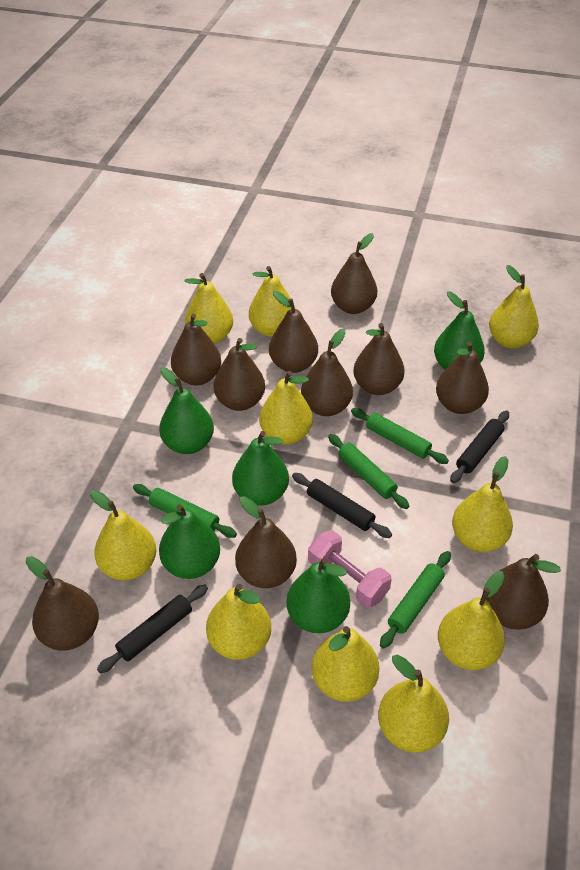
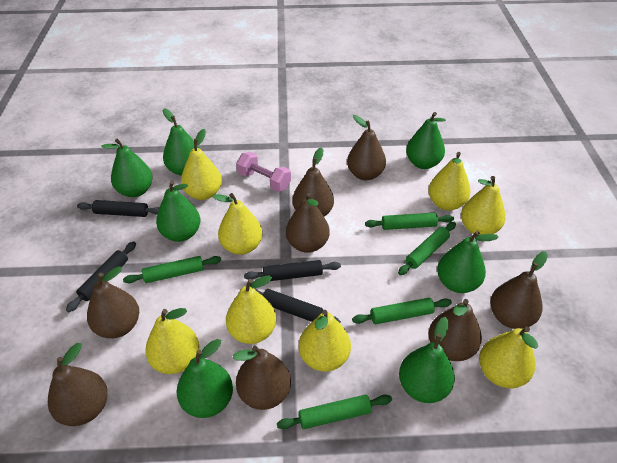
black rolling pin: 3 -> 4
brown pear: 10 -> 8
green pear: 5 -> 7
green rolling pin: 4 -> 5
yellow pear: 10 -> 8

